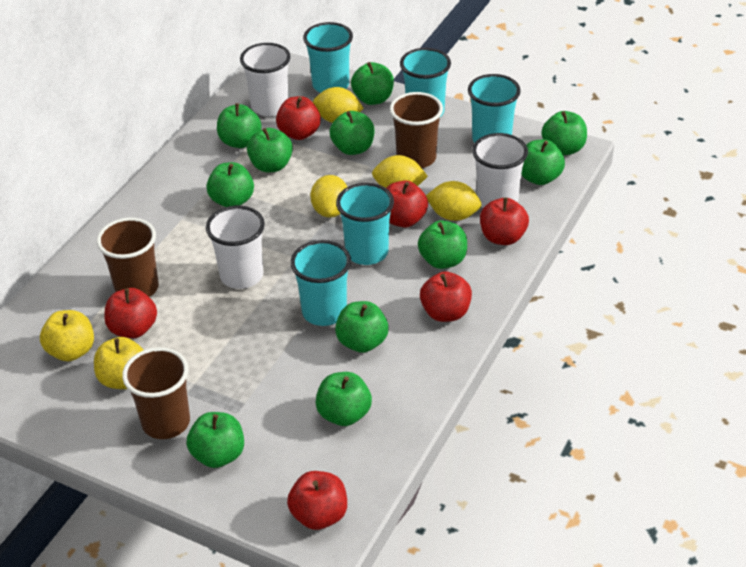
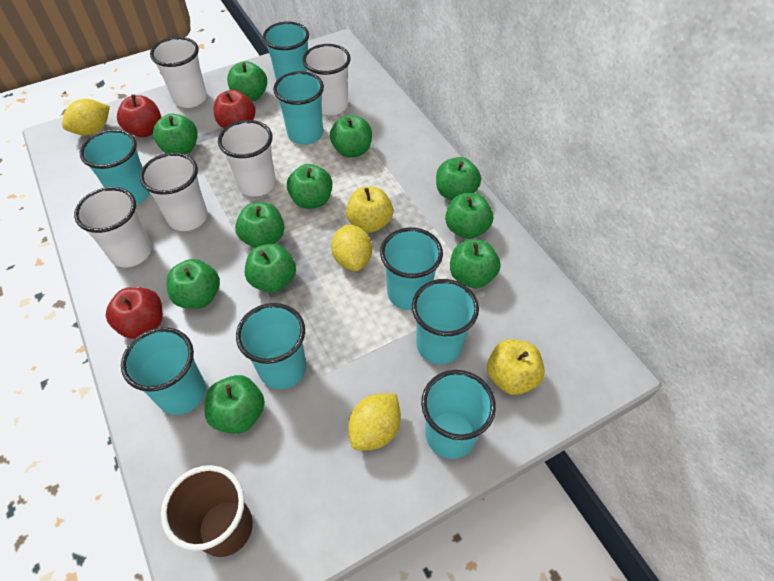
brown cup: 3 -> 1
red apple: 6 -> 3
turquoise cup: 5 -> 8
white cup: 3 -> 5
yellow lemon: 4 -> 3

